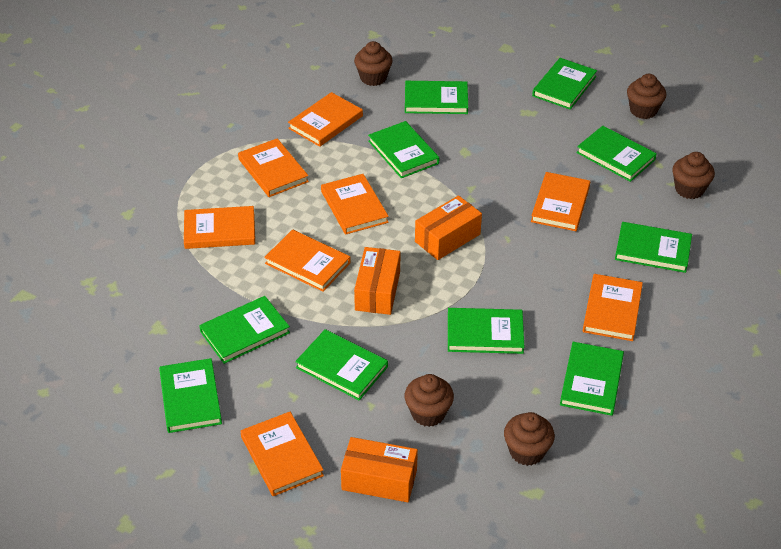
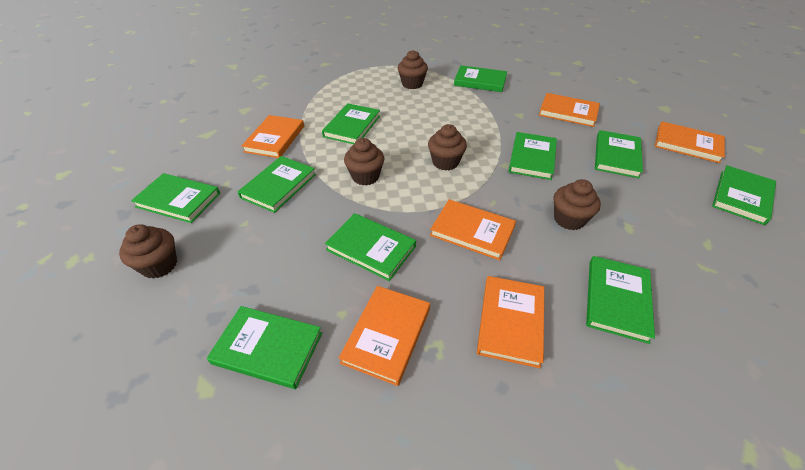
orange book: 8 -> 6
orange box: 3 -> 0

